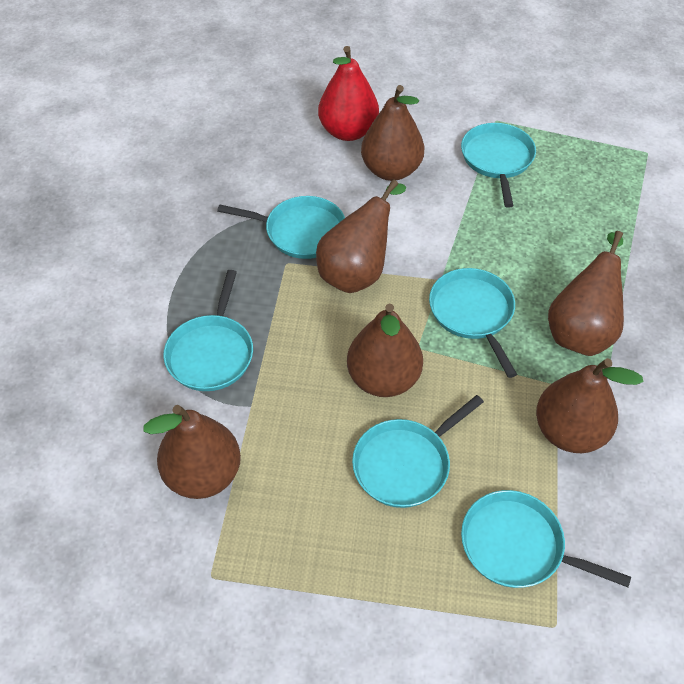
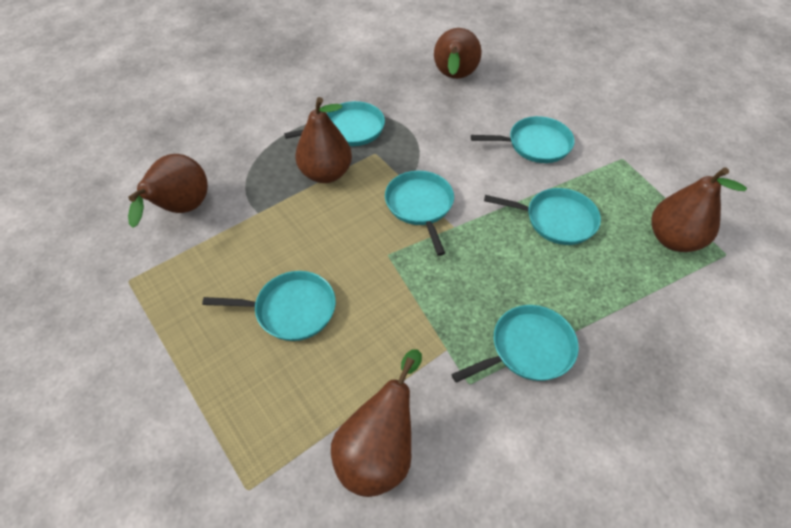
brown pear: 6 -> 5
red pear: 1 -> 0

